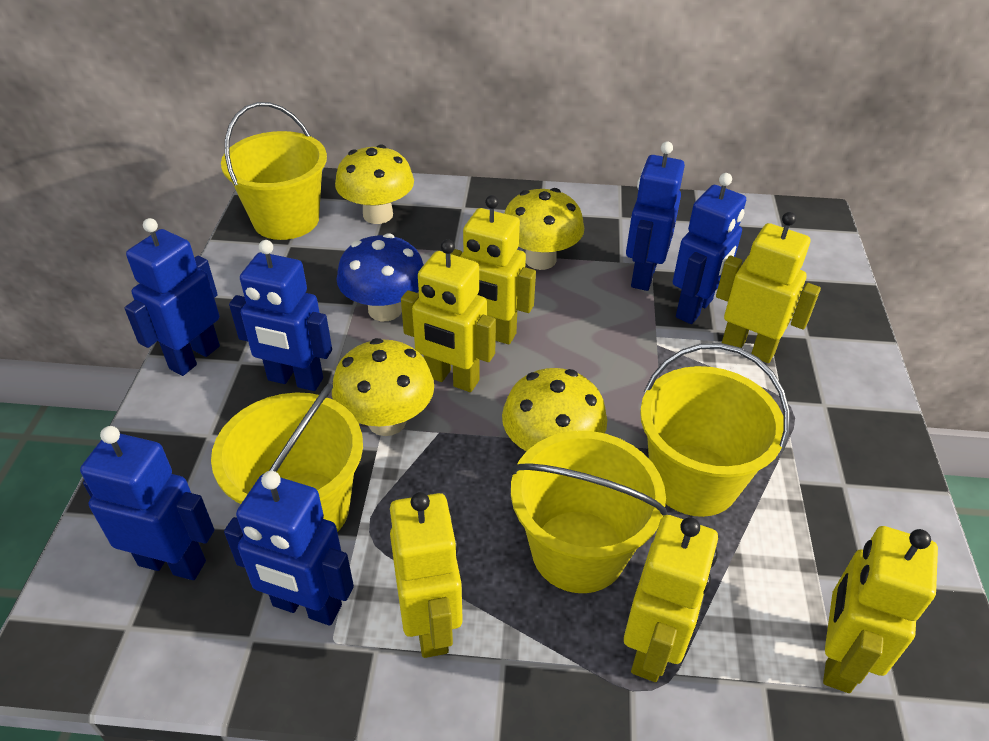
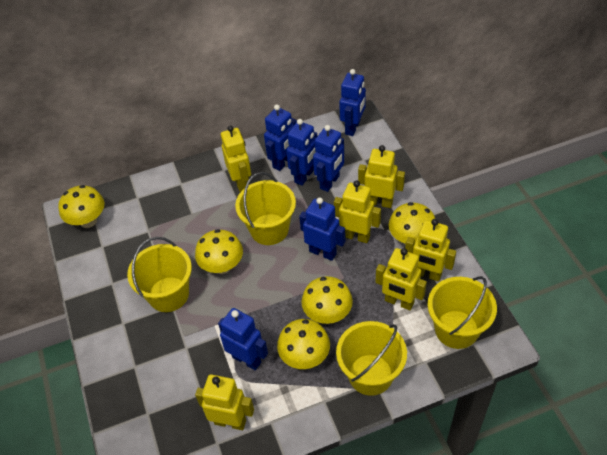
blue mushroom: 1 -> 0
yellow mushroom: 4 -> 5

